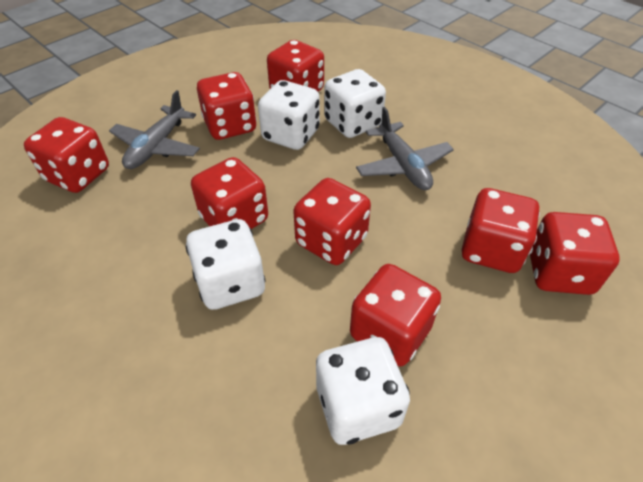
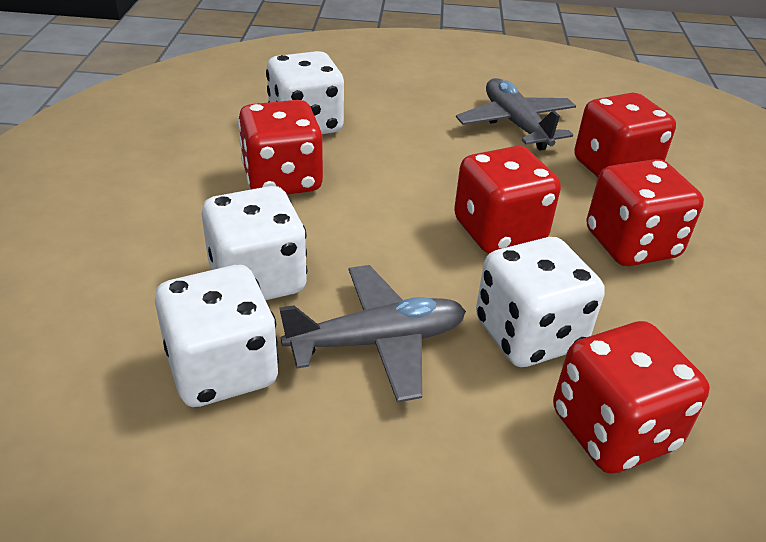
red dice: 8 -> 5

